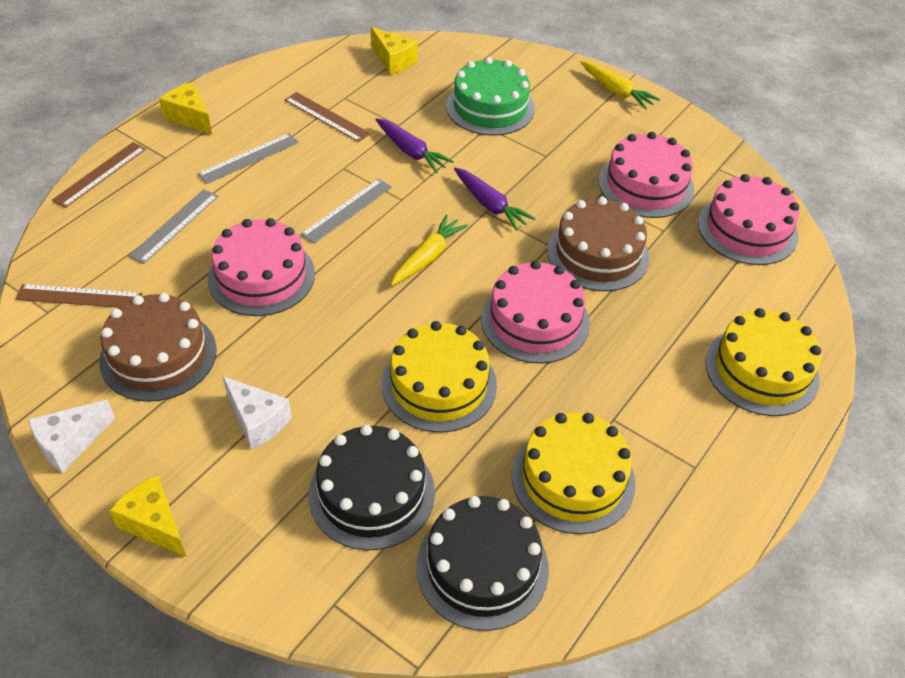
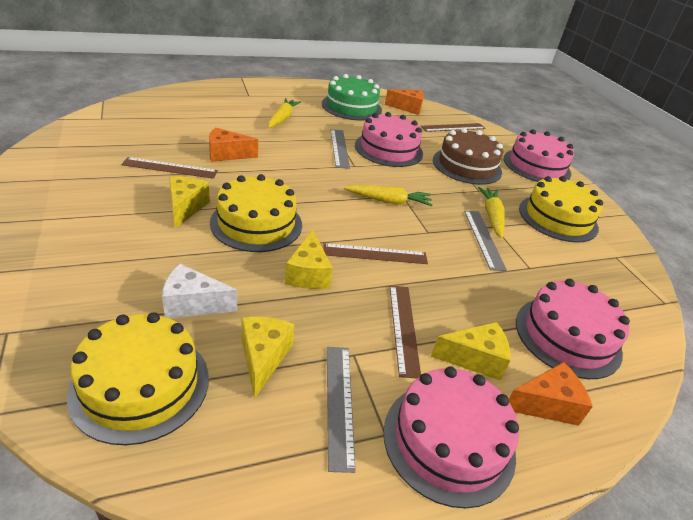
black cake: 2 -> 0
brown cake: 2 -> 1
brown ruler: 3 -> 4
orange cheese: 0 -> 3
purple carrot: 2 -> 0
white cheese: 2 -> 1
yellow carrot: 2 -> 3
yellow cheese: 3 -> 4

